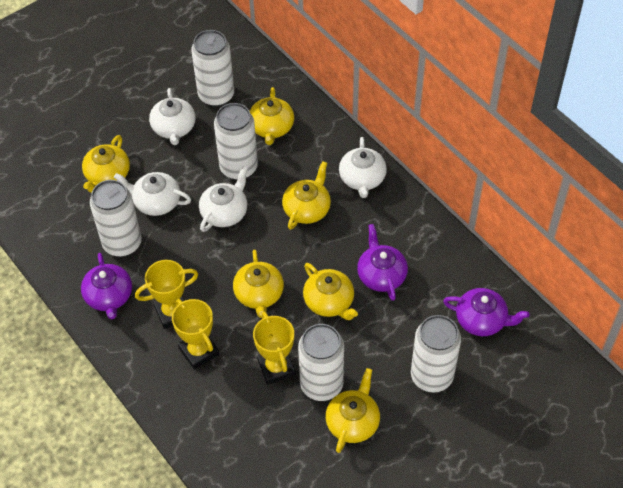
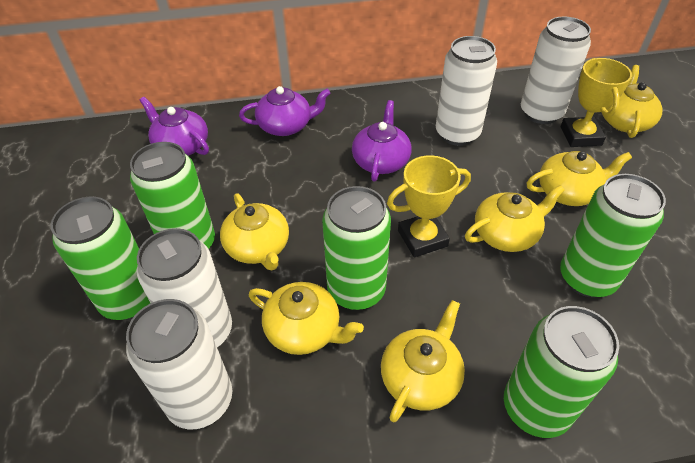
green can: 0 -> 5
white can: 5 -> 4
white teapot: 4 -> 0
yellow trophy: 3 -> 2

